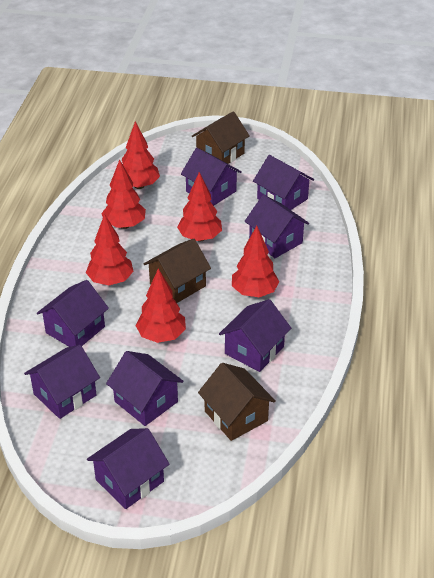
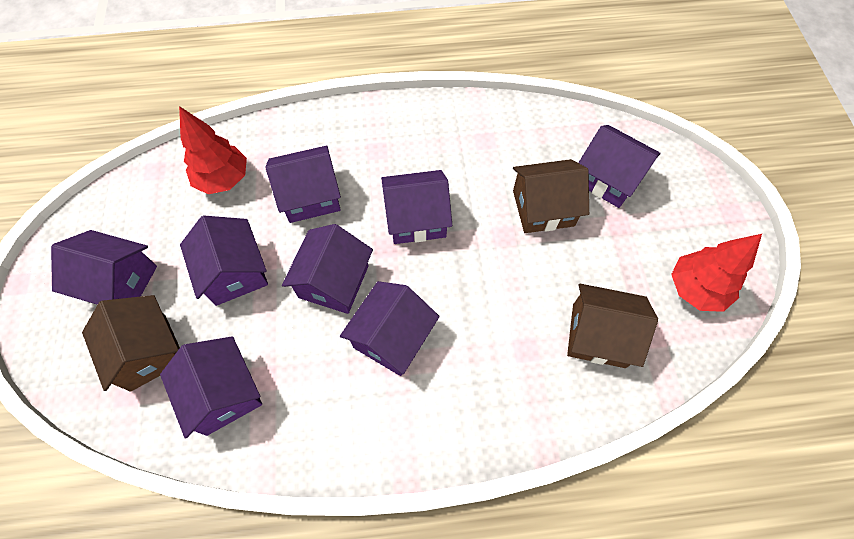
red tree: 6 -> 2

